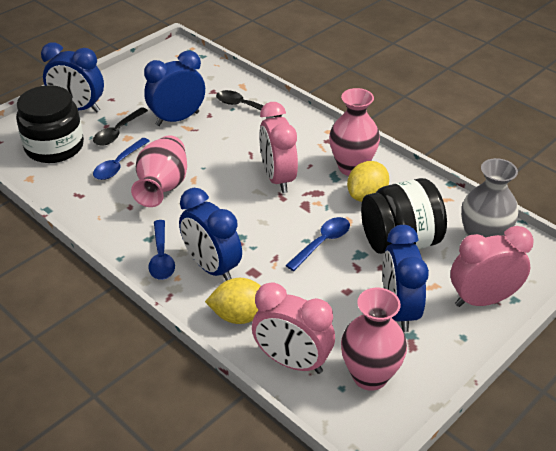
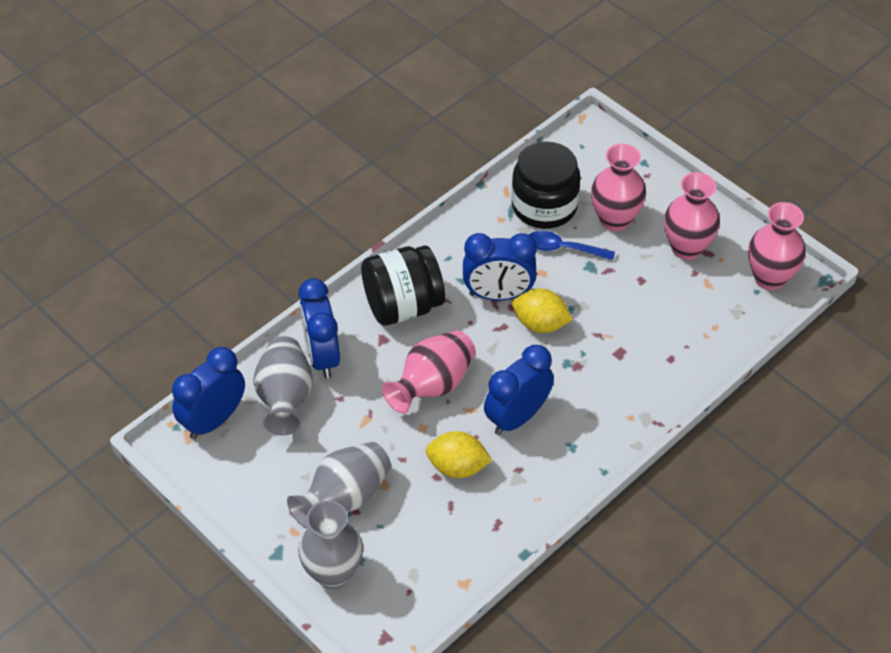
black spoon: 2 -> 0
blue spoon: 3 -> 1
grey vase: 1 -> 3
pink clock: 3 -> 0
pink vase: 3 -> 4

